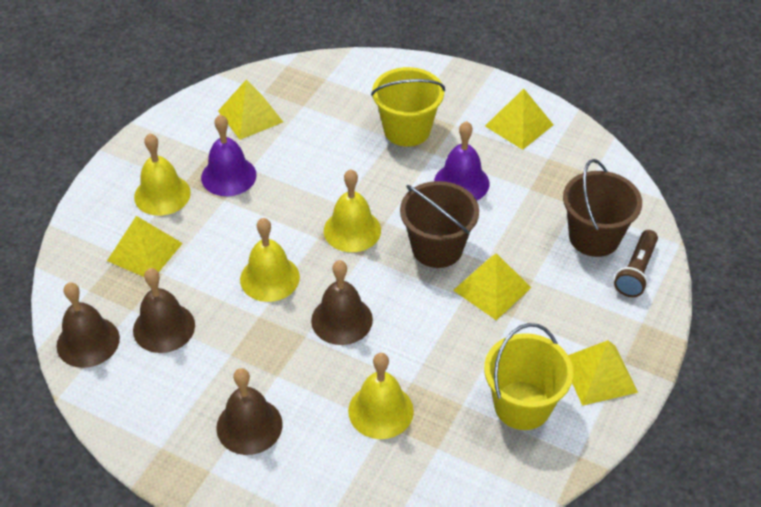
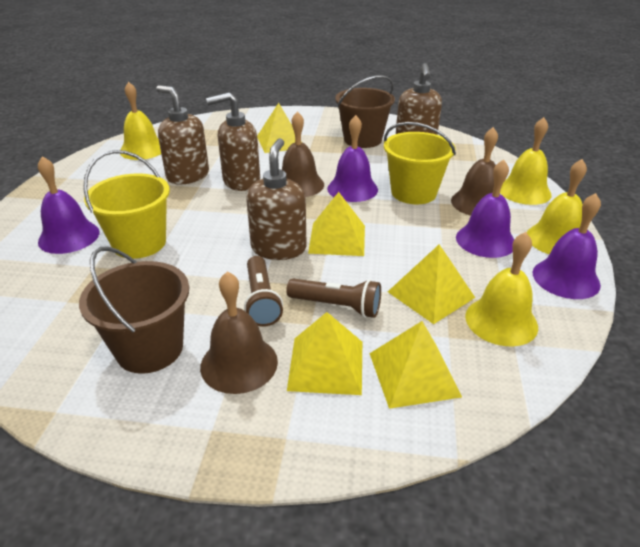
brown bell: 4 -> 3
brown flashlight: 1 -> 2
brown soap dispenser: 0 -> 4
purple bell: 2 -> 4

